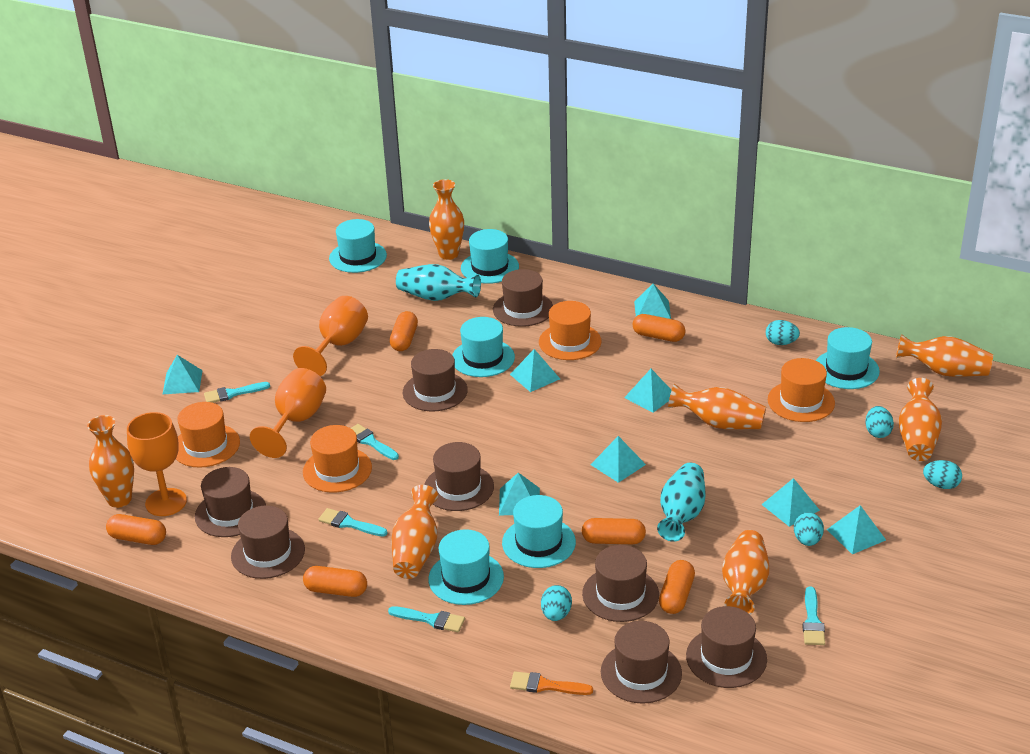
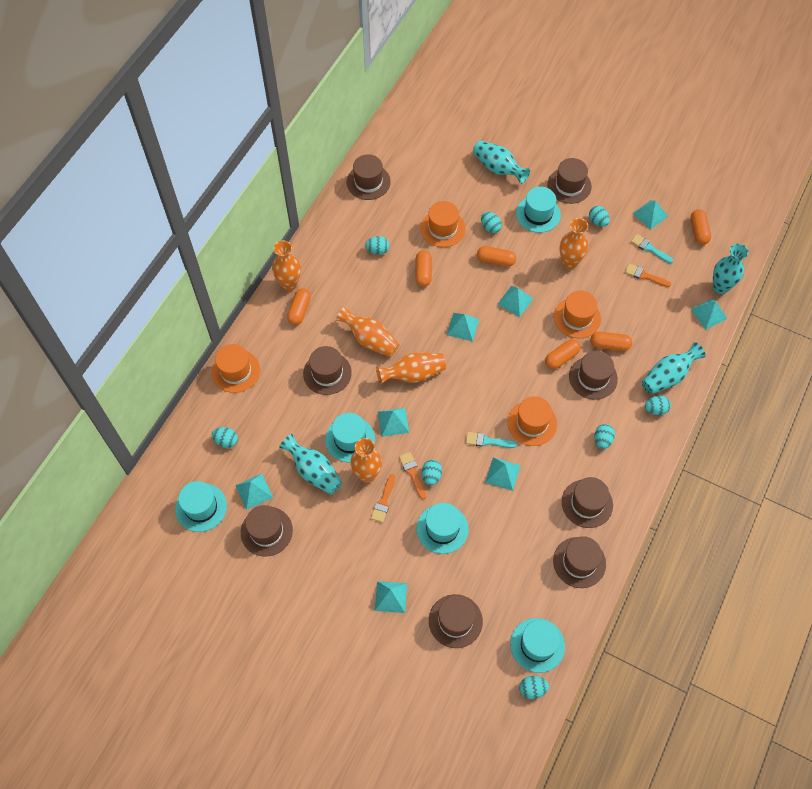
orange brush: 1 -> 3
orange goblet: 3 -> 0
orange vase: 7 -> 5
turquoise brush: 5 -> 2
turquoise egg: 5 -> 8
turquoise hat: 6 -> 5
turquoise vase: 2 -> 4

